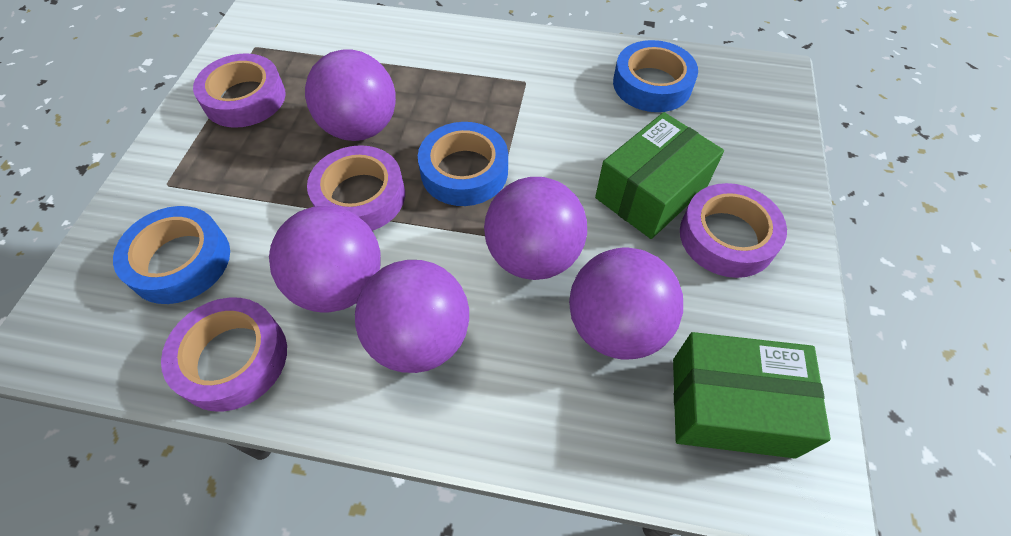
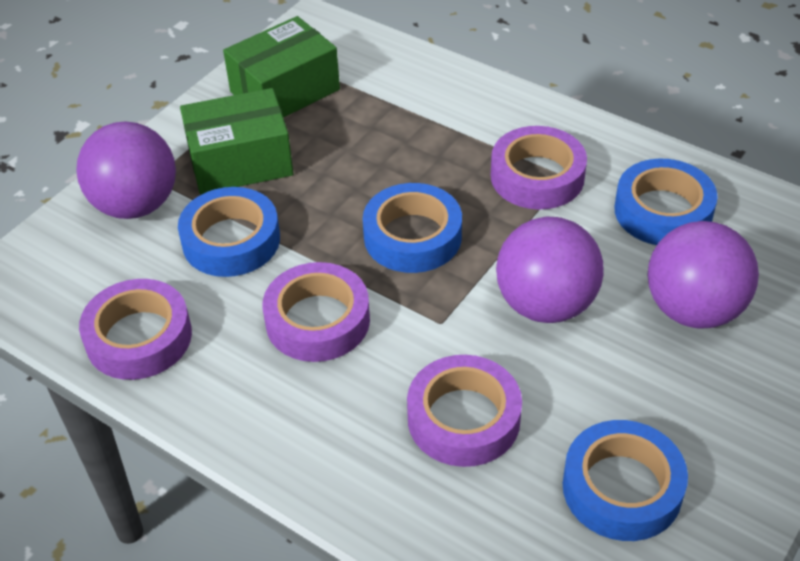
blue tape: 3 -> 4
purple ball: 5 -> 3

